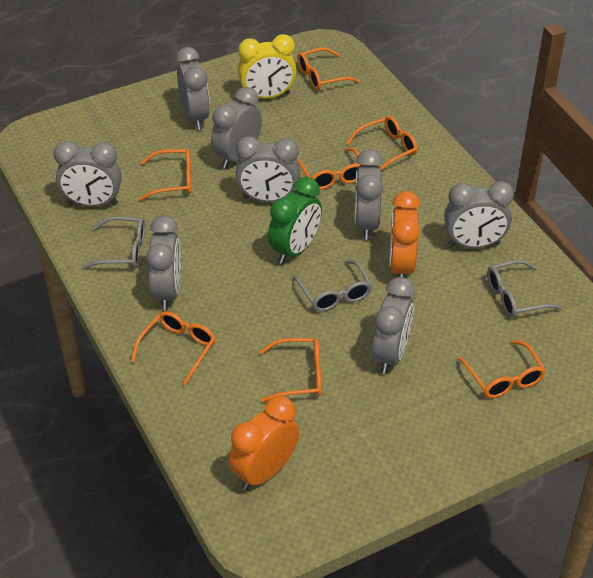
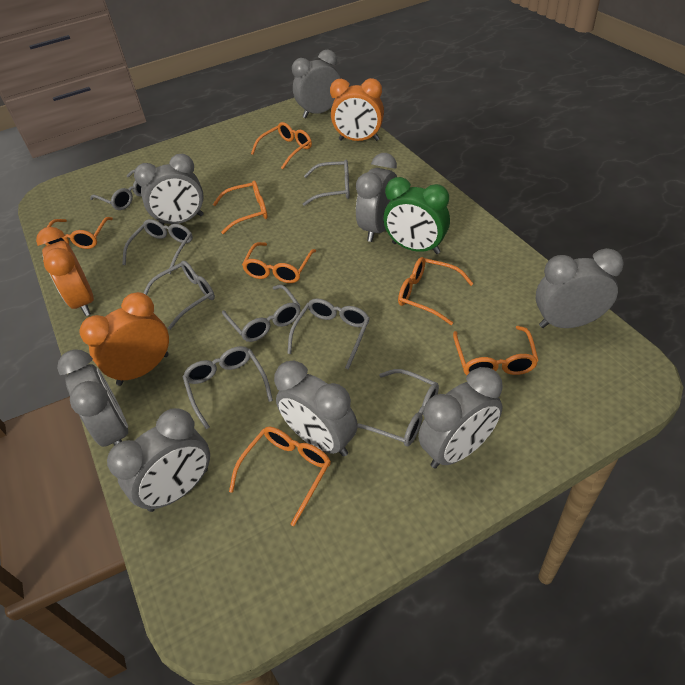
grey glasses: 3 -> 8
orange clock: 2 -> 3
yellow clock: 1 -> 0

